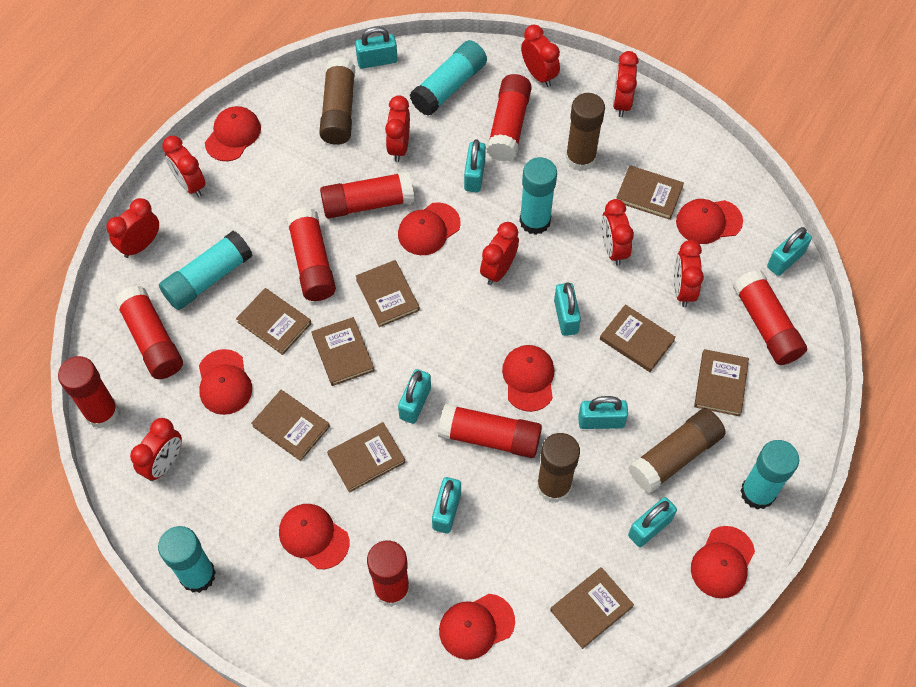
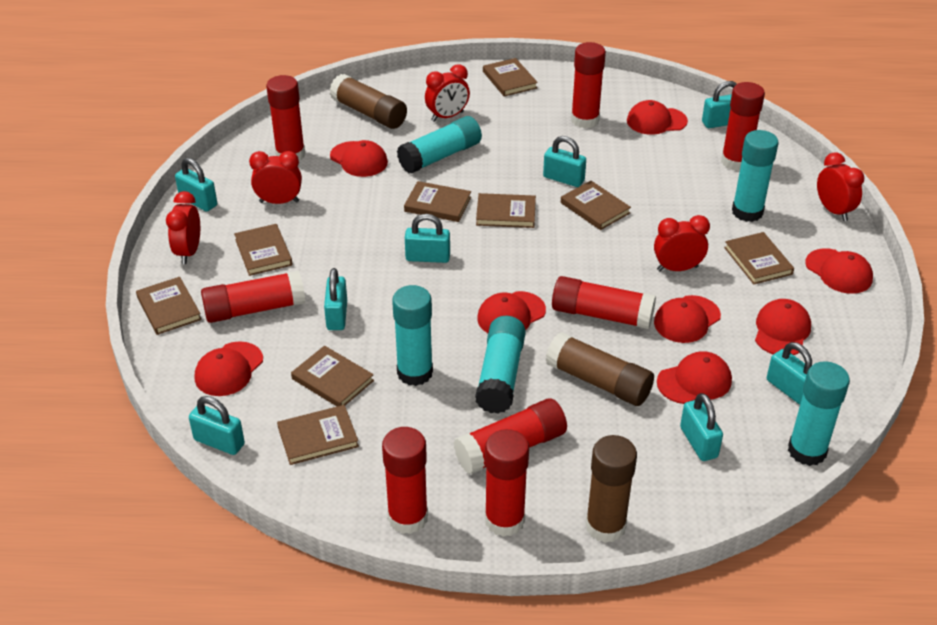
brown glue stick: 4 -> 3
red clock: 9 -> 5

